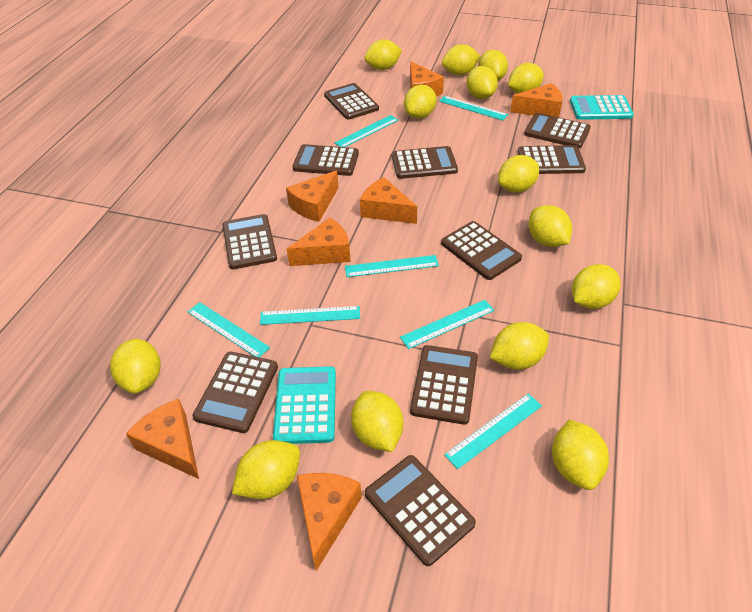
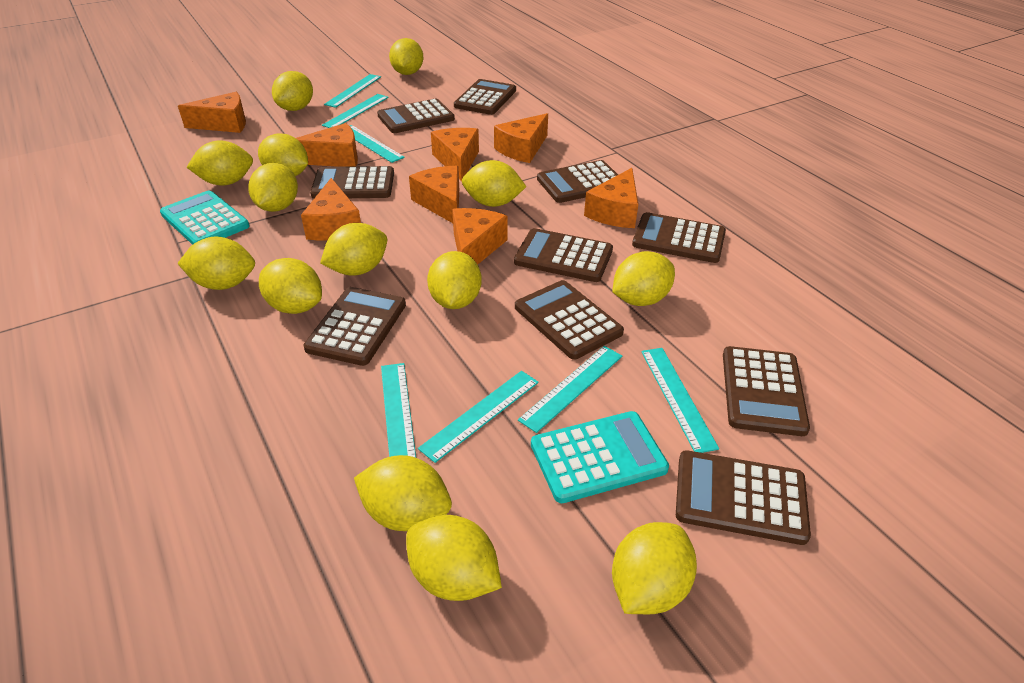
orange cheese: 7 -> 8

